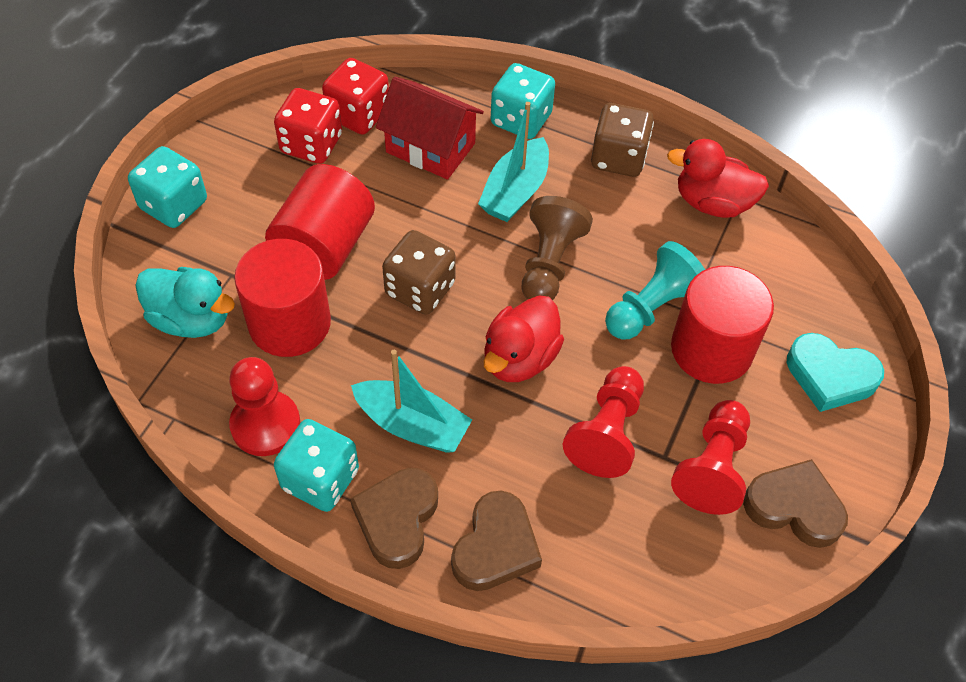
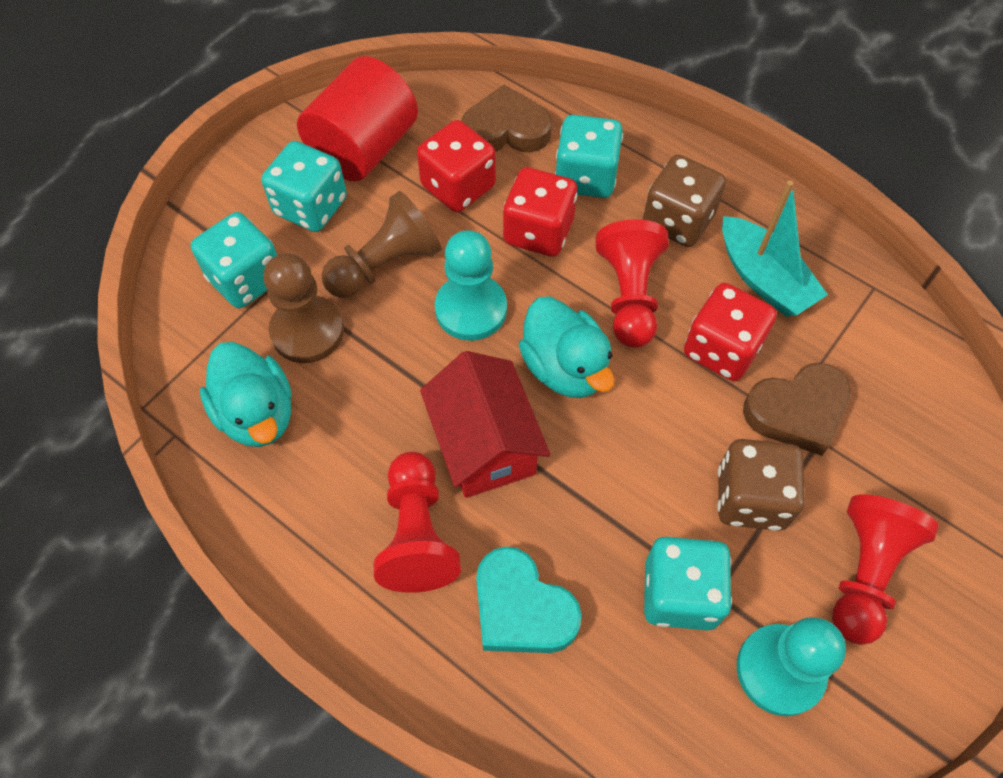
brown heart: 3 -> 2
brown pawn: 1 -> 2
red cylinder: 3 -> 1
red dice: 2 -> 3
red duck: 2 -> 0
turquoise boat: 2 -> 1
turquoise dice: 3 -> 4
turquoise duck: 1 -> 2
turquoise pawn: 1 -> 2

